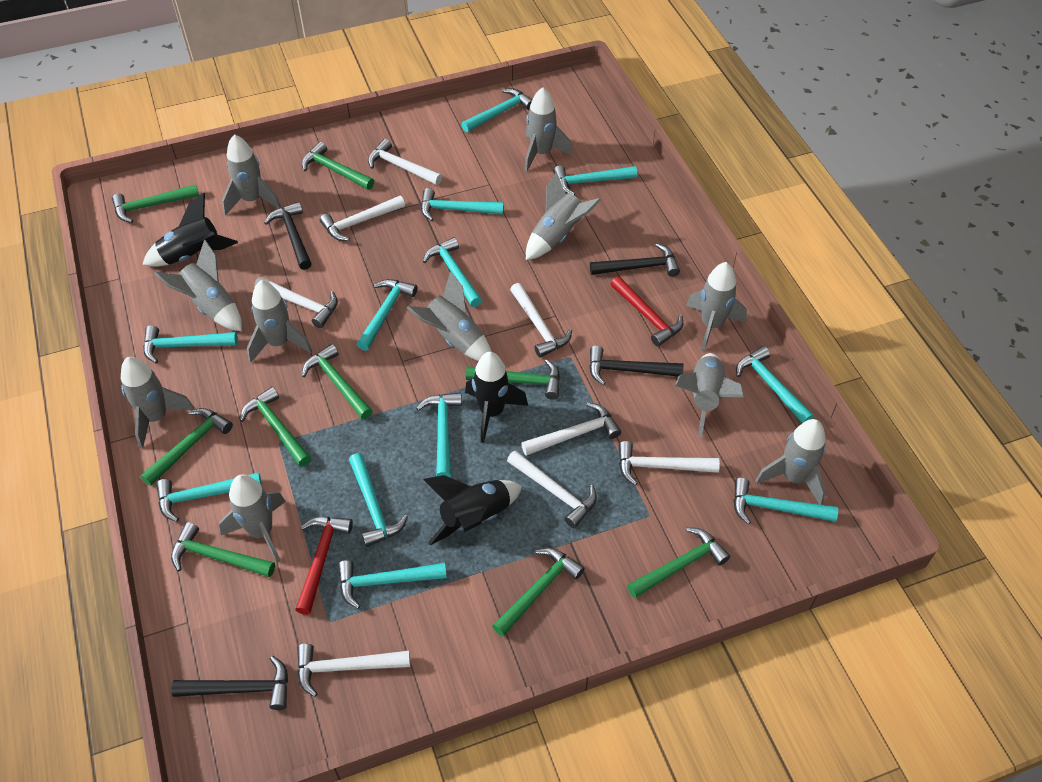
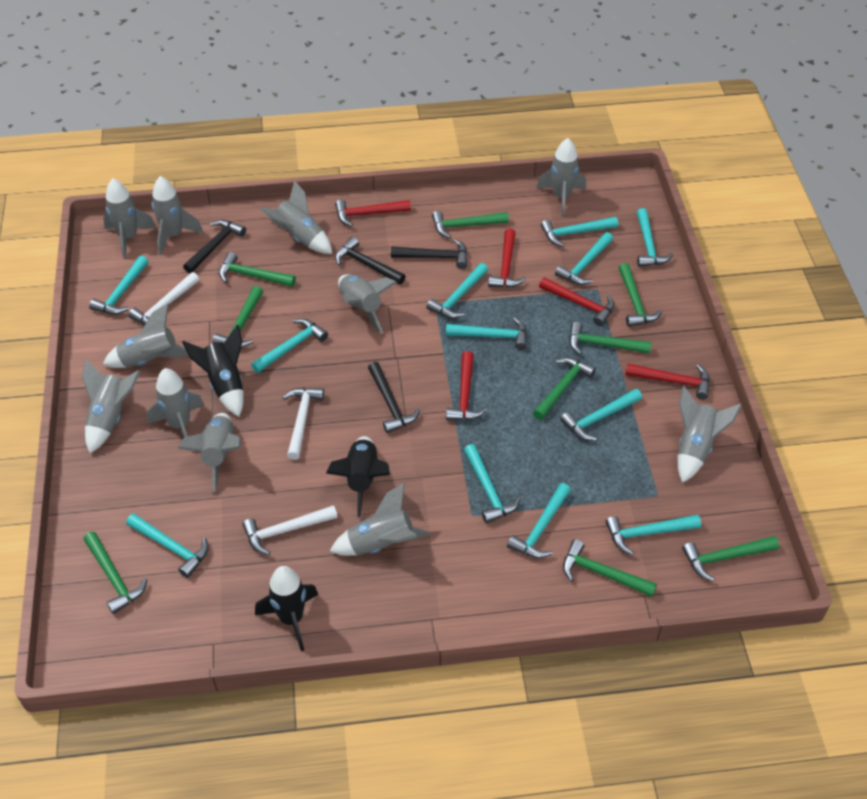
red hammer: 2 -> 5
white hammer: 8 -> 3

